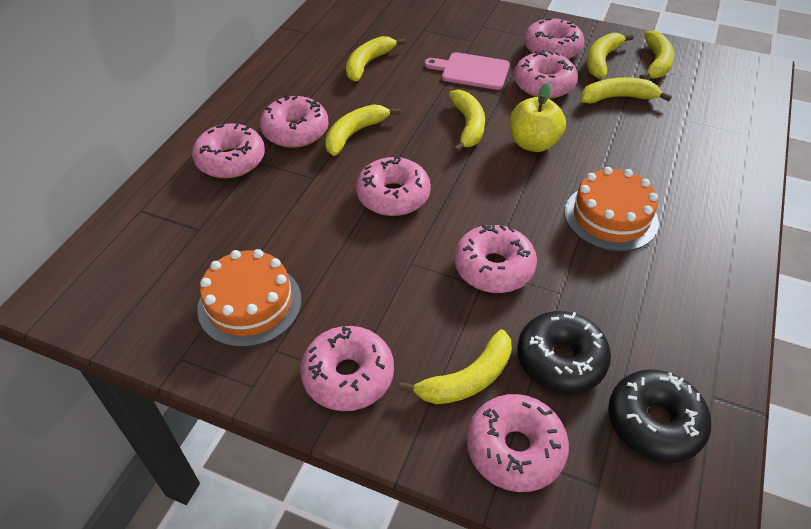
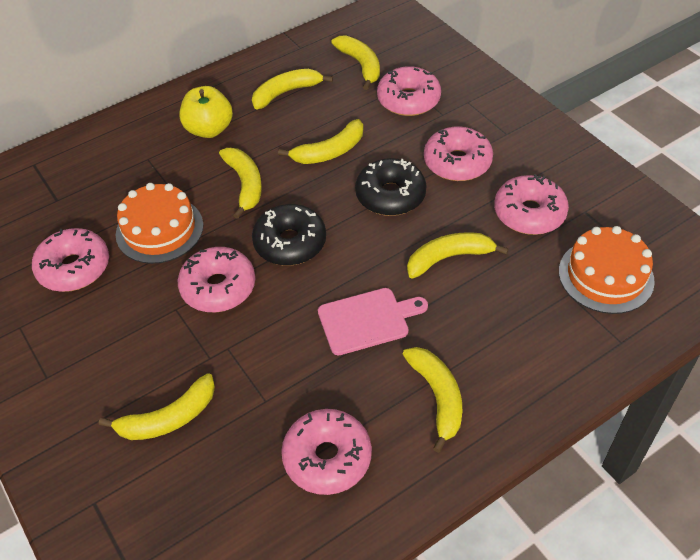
pink donut: 8 -> 6

